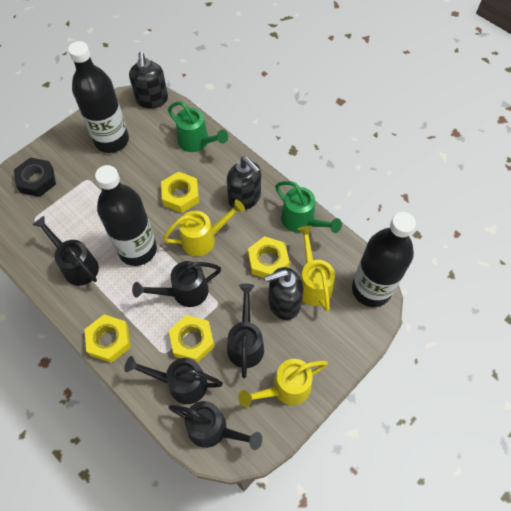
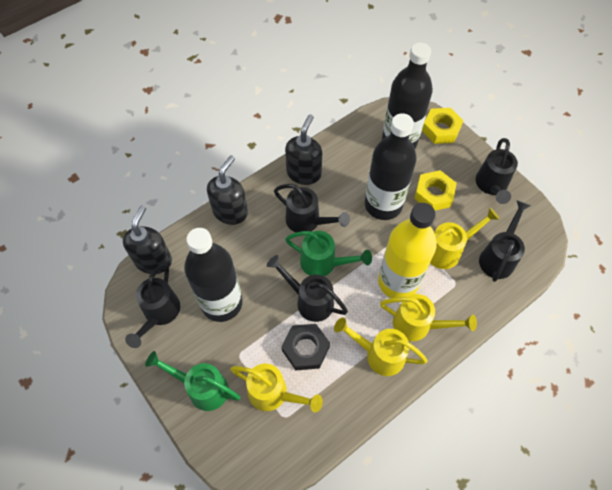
yellow bottle: 0 -> 1
yellow nut: 4 -> 2
yellow watering can: 3 -> 4

